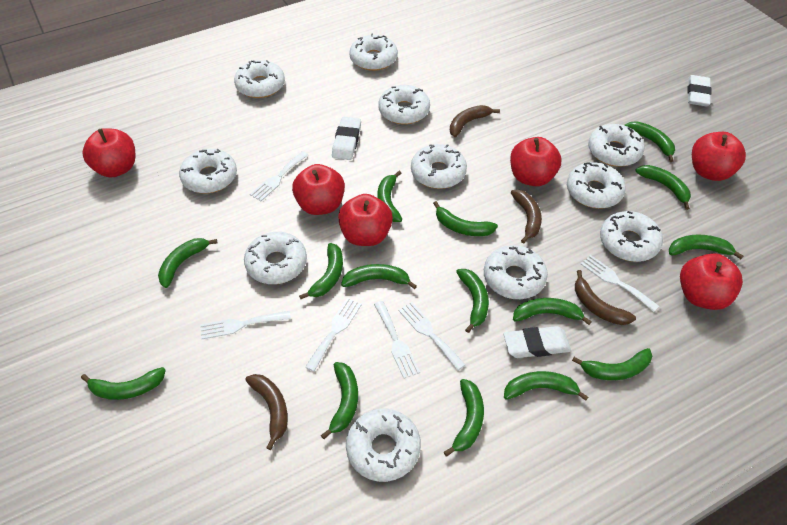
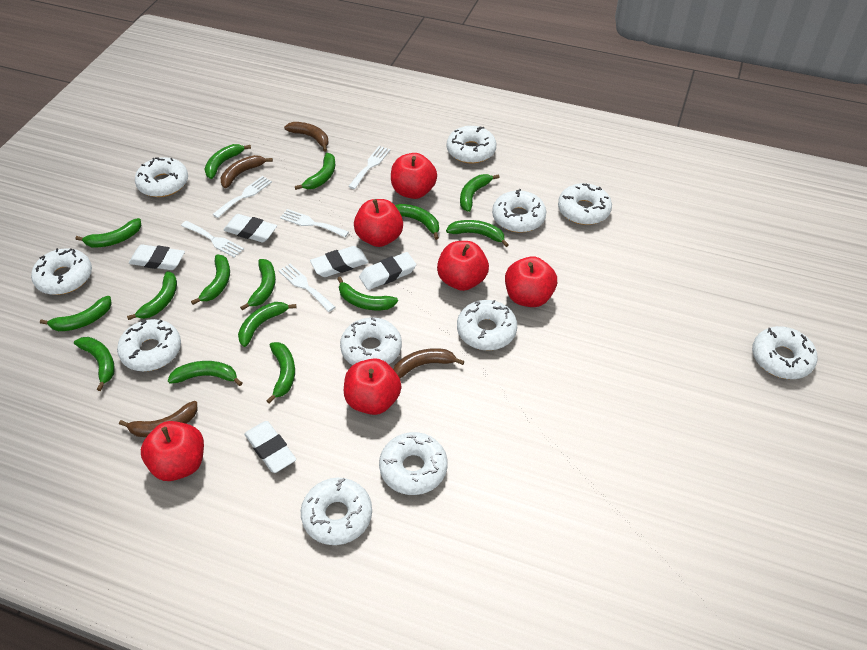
white eraser: 3 -> 5
white fork: 6 -> 5

